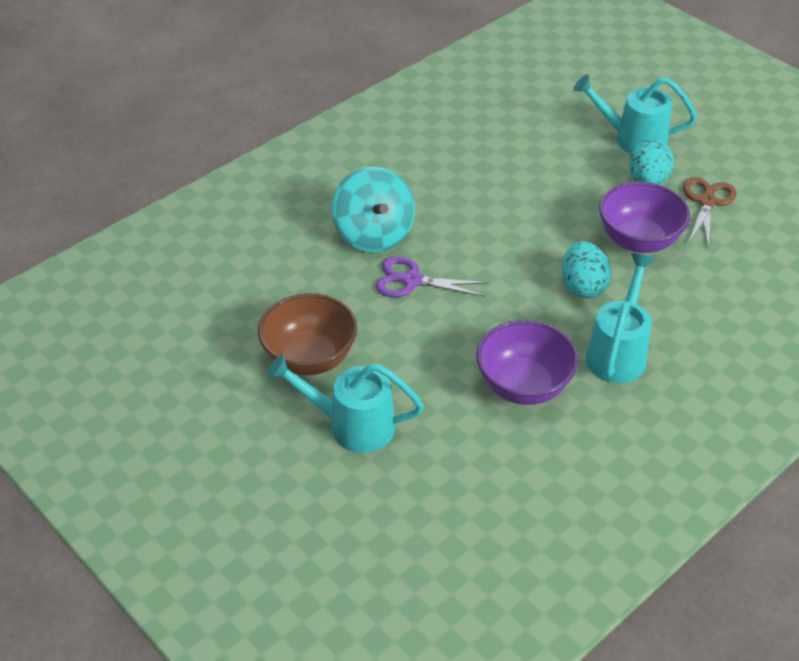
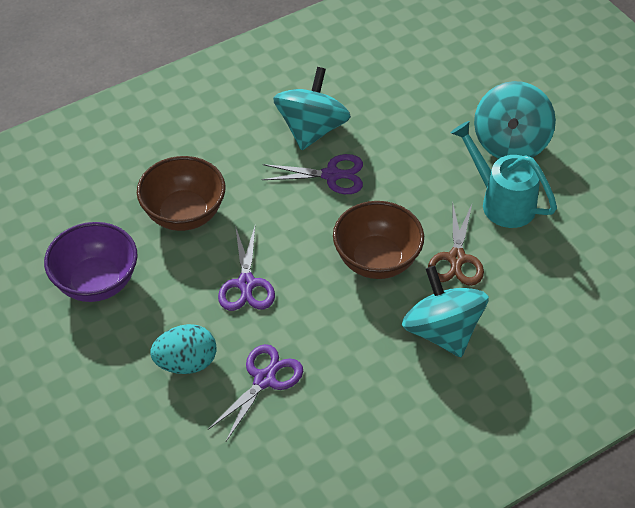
brown bowl: 1 -> 2
purple bowl: 2 -> 1
purple scissors: 1 -> 3
turquoise egg: 2 -> 1
turquoise spinning top: 1 -> 3
turquoise watering can: 3 -> 1

